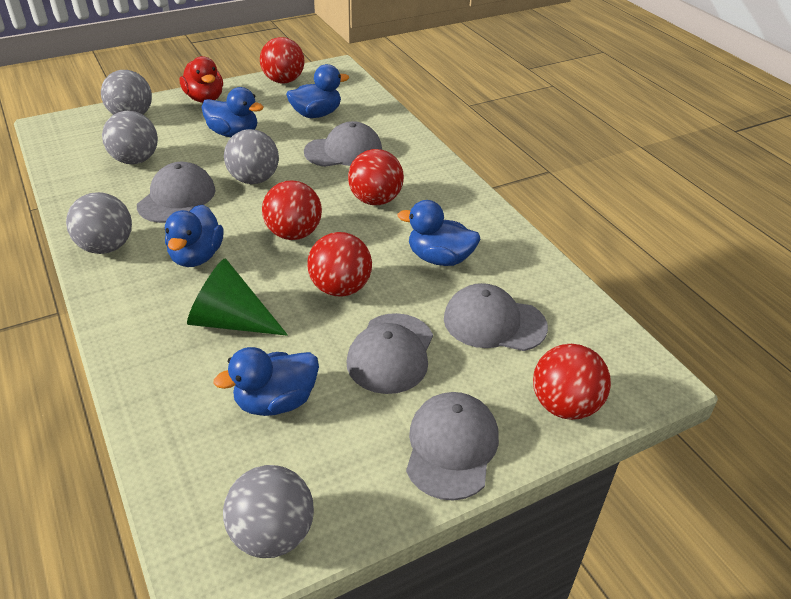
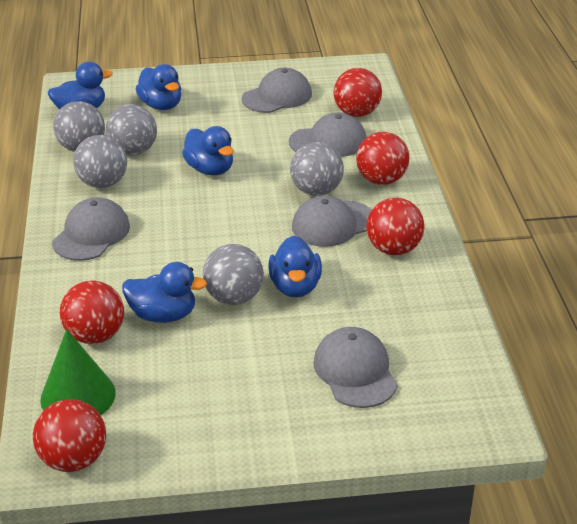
red duck: 1 -> 0

